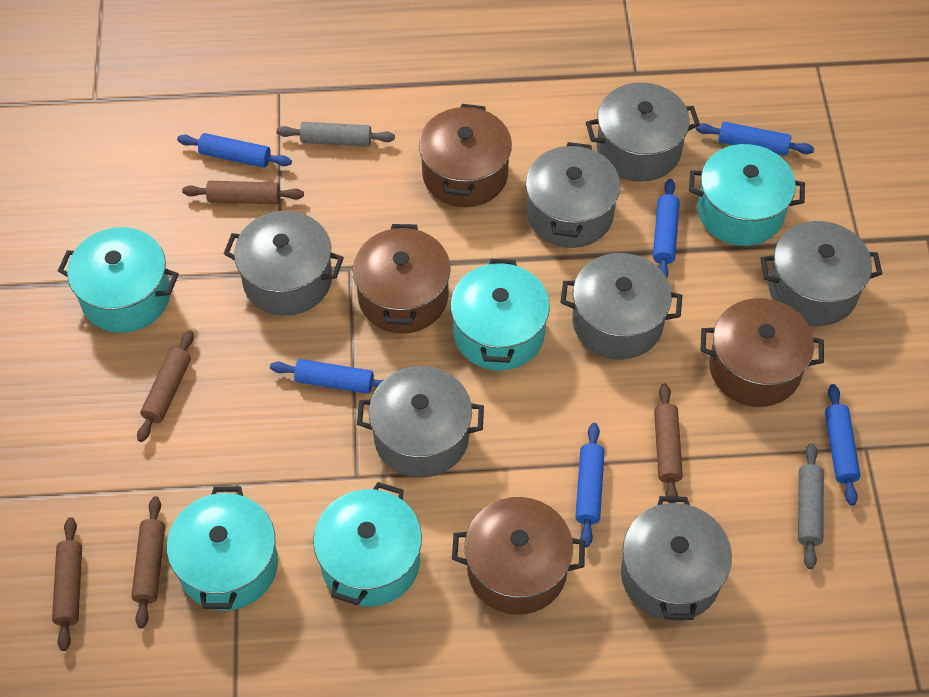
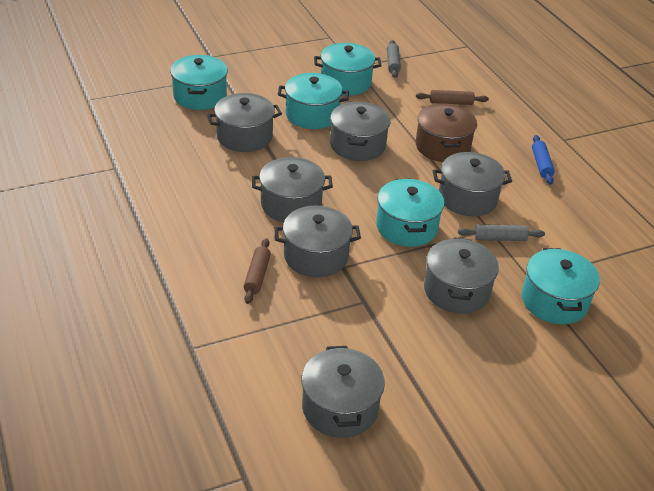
blue rolling pin: 6 -> 1
brown pot: 4 -> 1
brown rolling pin: 5 -> 2

